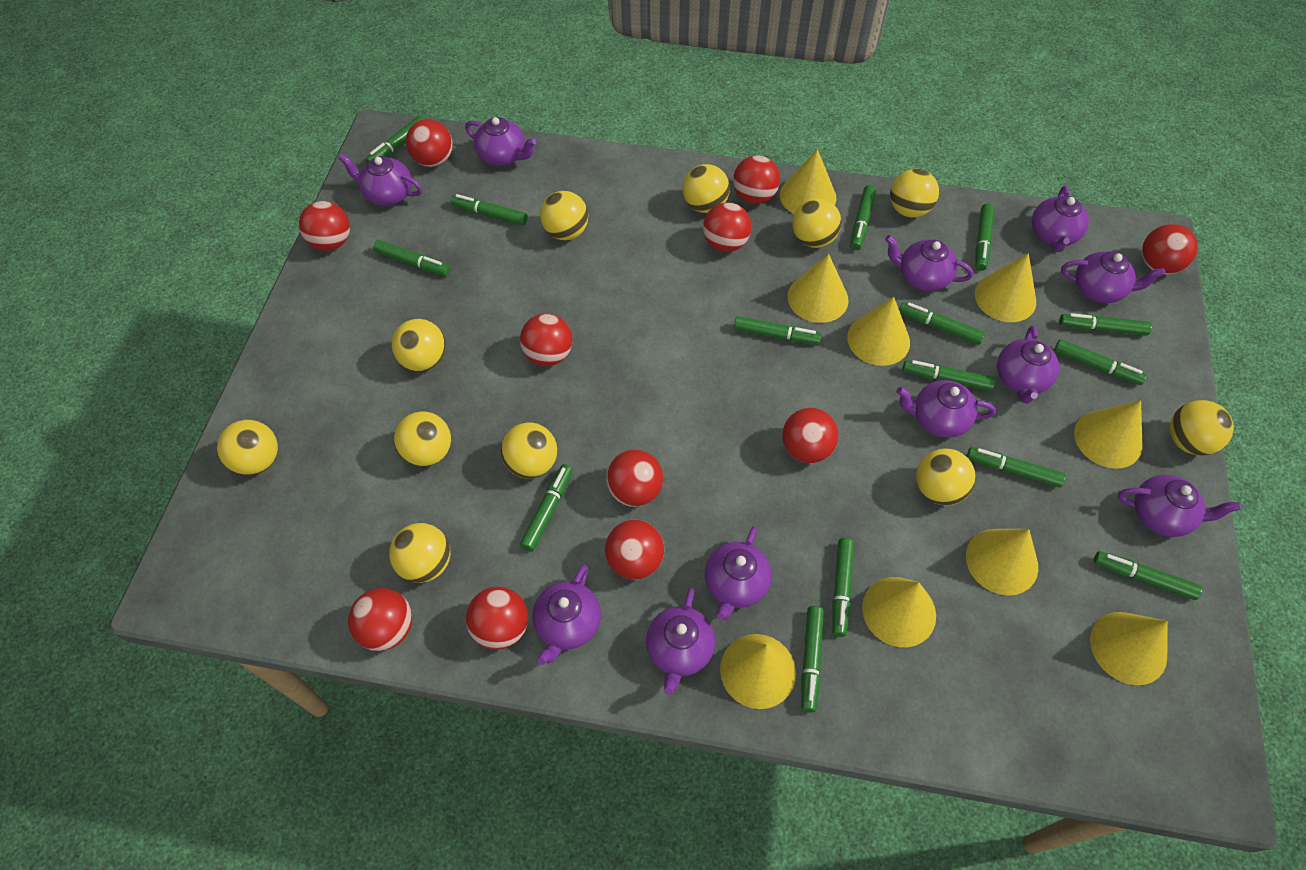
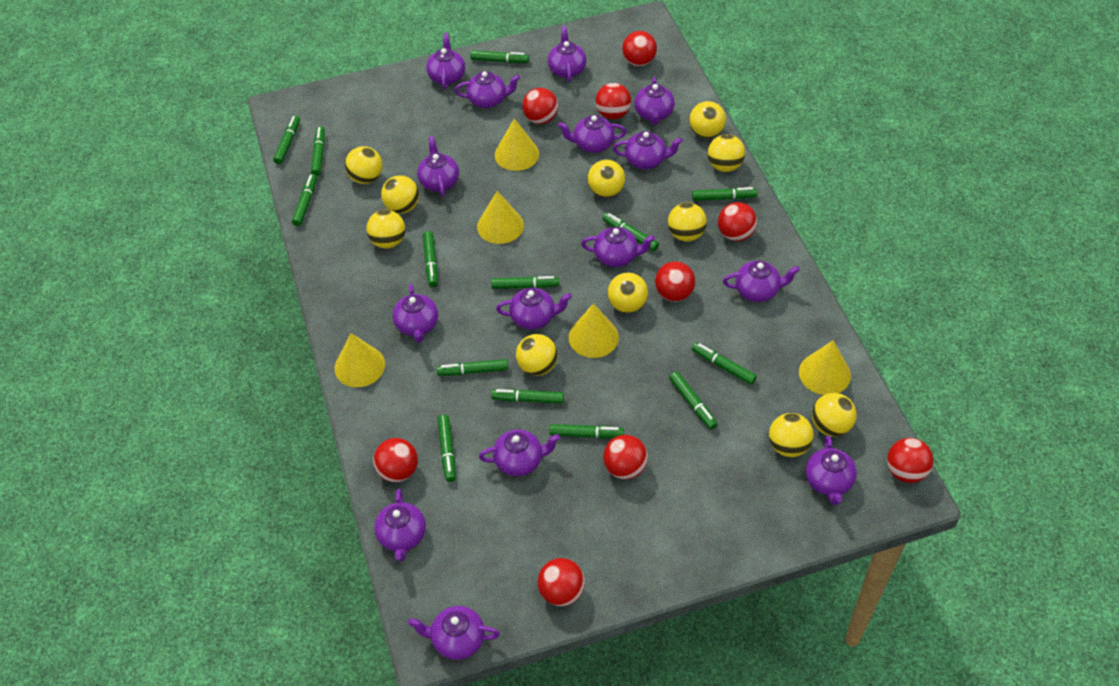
green marker: 15 -> 14
purple teapot: 11 -> 15
red ball: 11 -> 9
yellow cone: 9 -> 5

